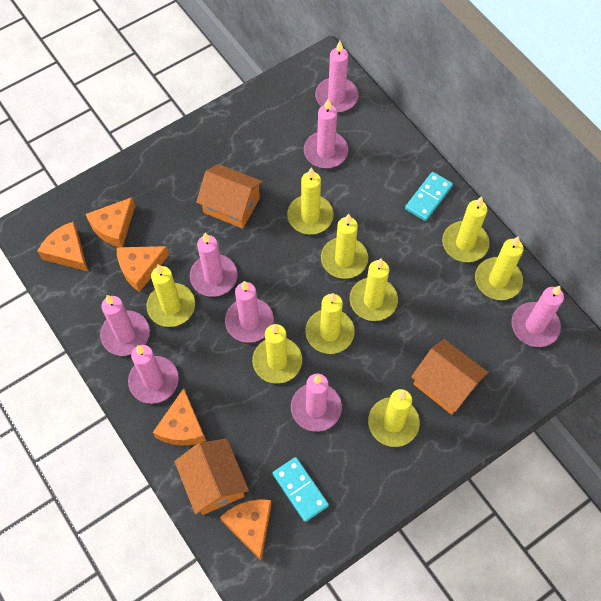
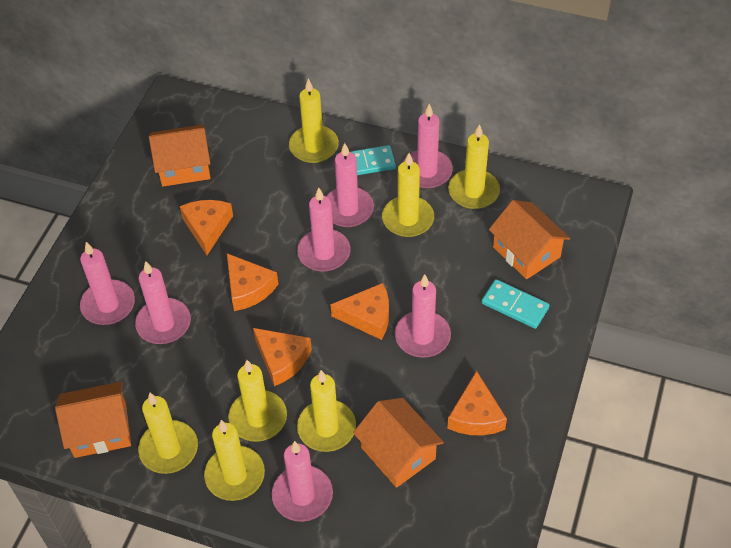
orange house: 3 -> 4
pink candle: 8 -> 7
yellow candle: 9 -> 7

